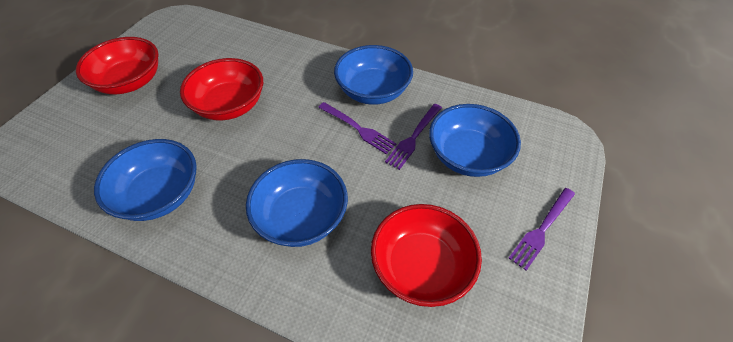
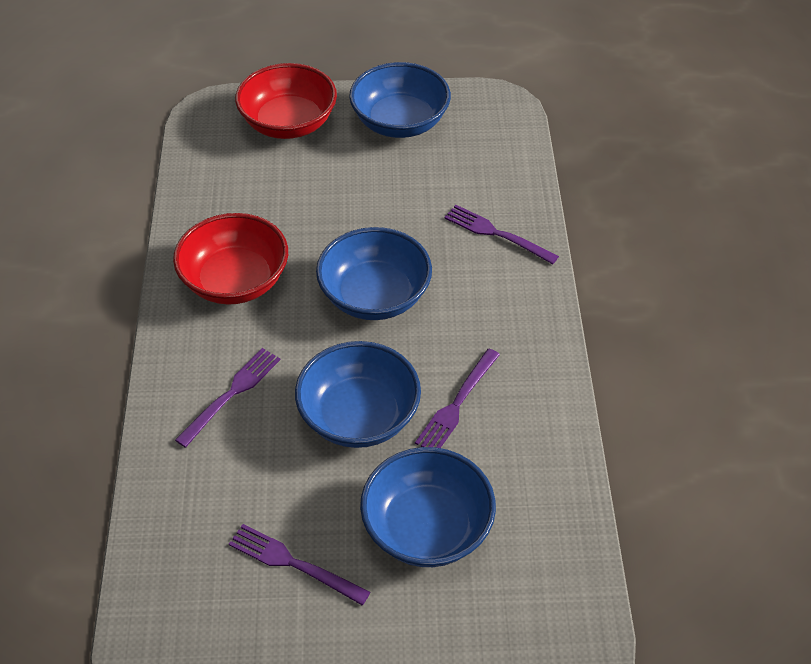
purple fork: 3 -> 4
red bowl: 3 -> 2

